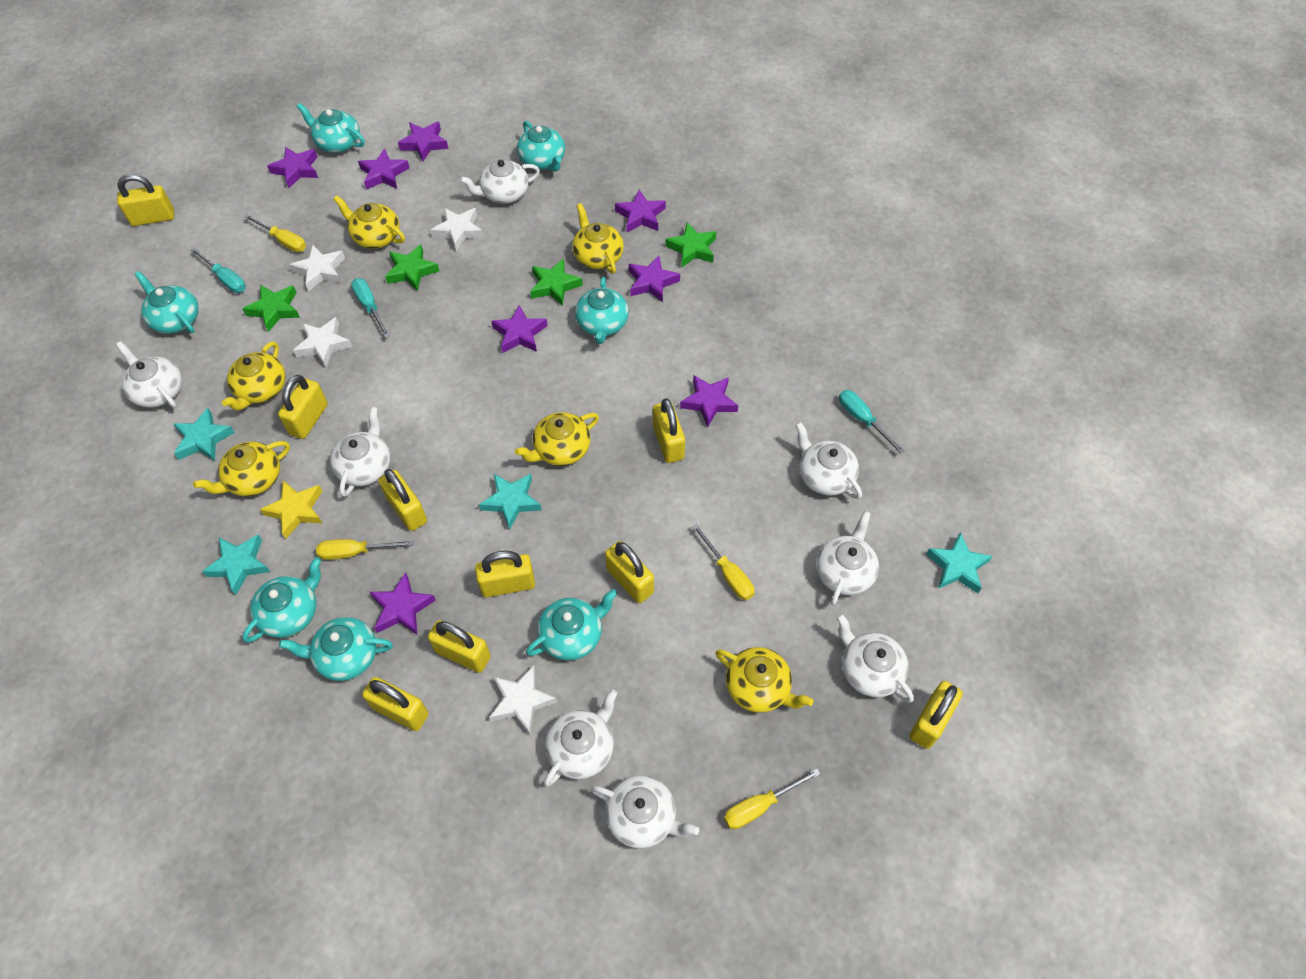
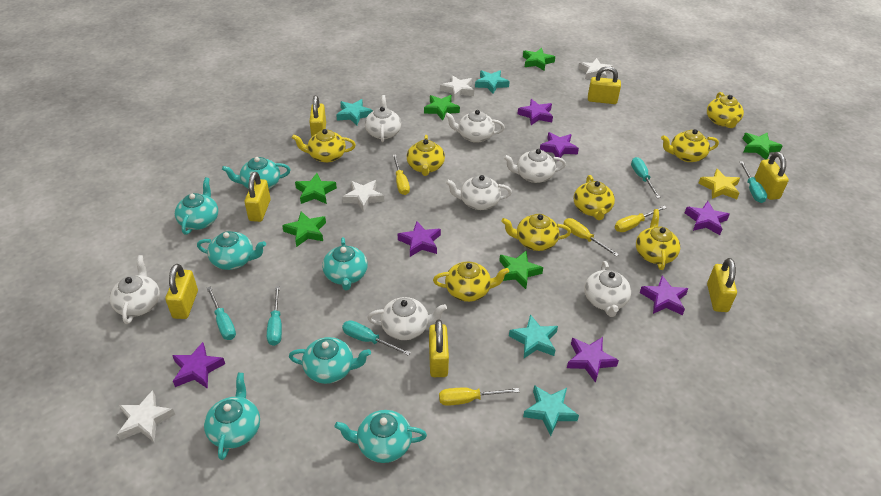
green star: 4 -> 6
purple star: 8 -> 7
turquoise screwdriver: 3 -> 5
white teapot: 8 -> 7
yellow padlock: 9 -> 7
yellow teapot: 6 -> 8

